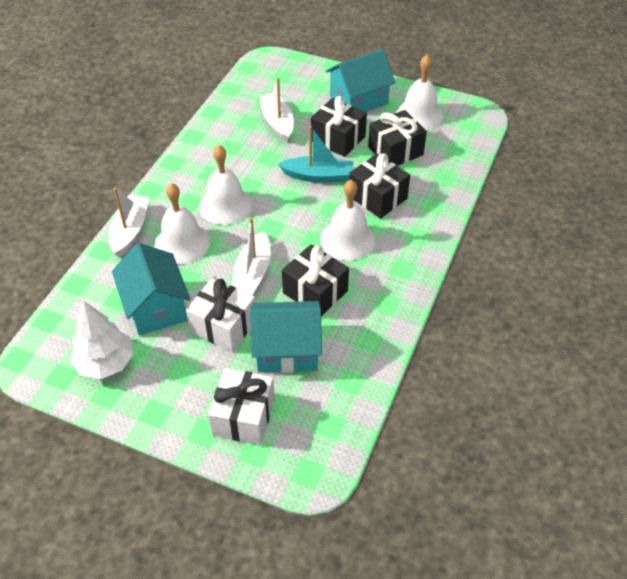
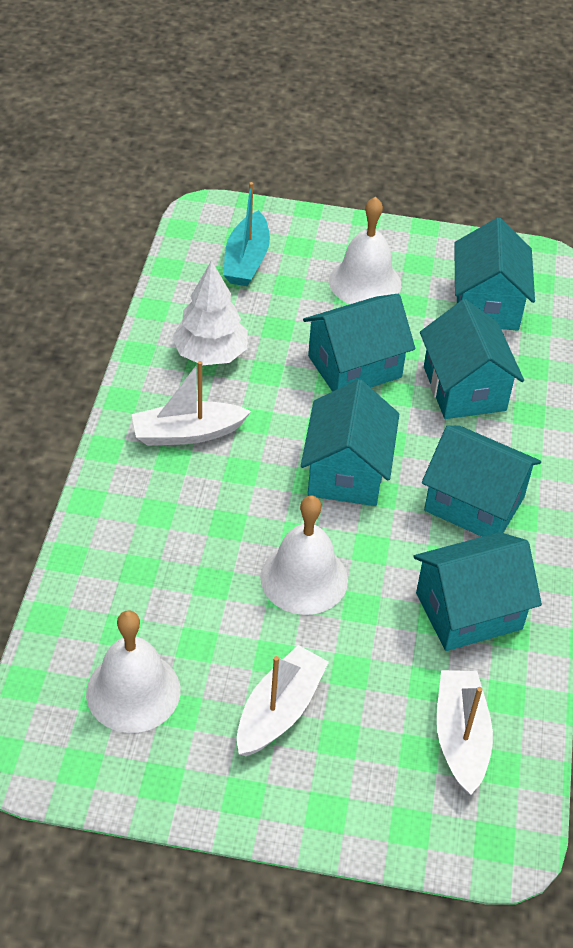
black gift: 4 -> 0
turquoise house: 3 -> 6
white bell: 4 -> 3
white gift: 2 -> 0

